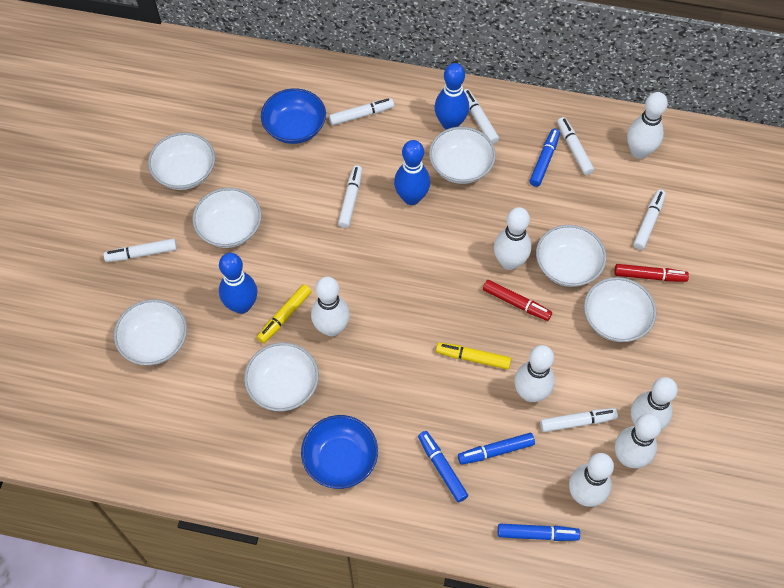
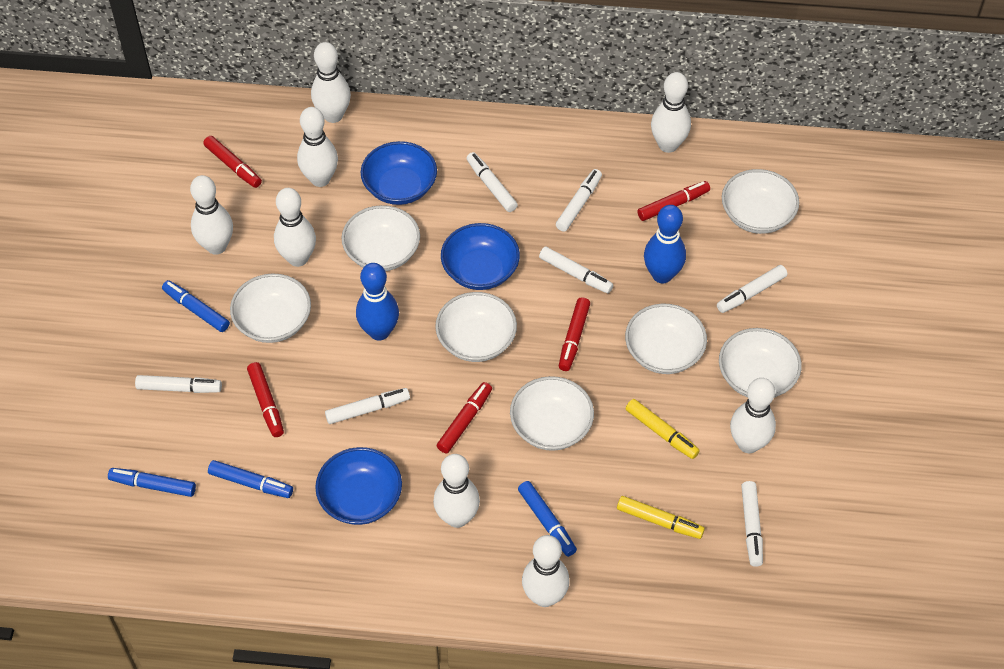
blue bowl: 2 -> 3
blue bowling pin: 3 -> 2
red marker: 2 -> 5
white bowling pin: 7 -> 8

